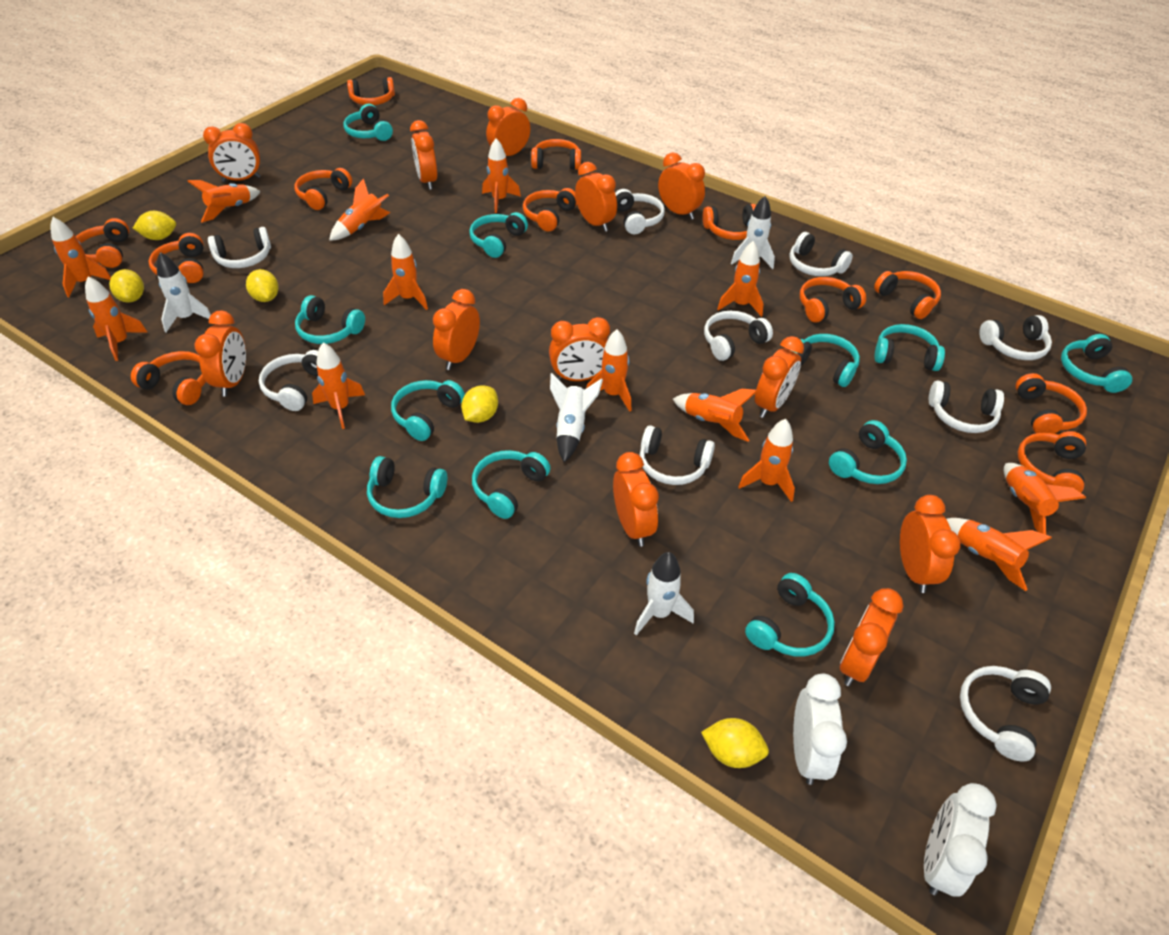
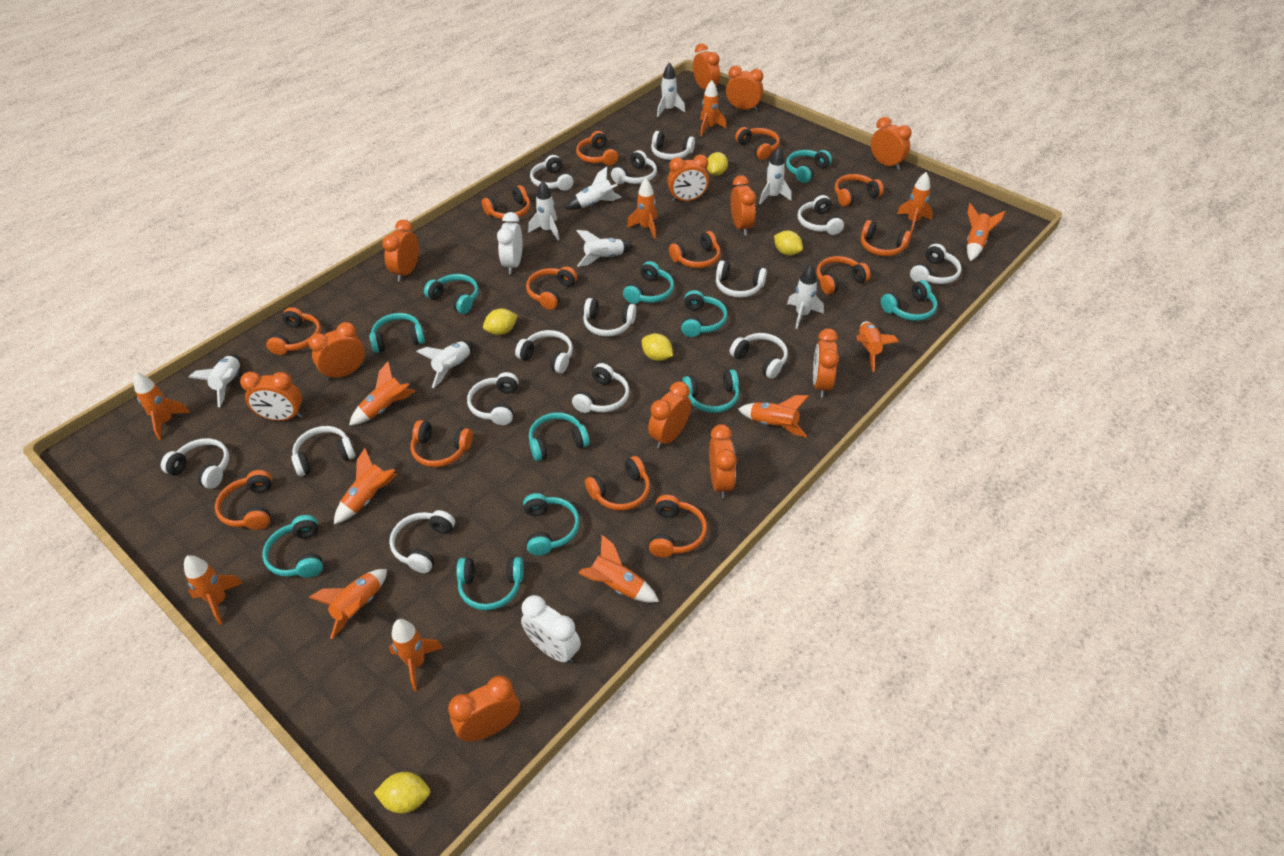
orange headphones: 12 -> 13
white headphones: 9 -> 14
white rocket: 4 -> 8

